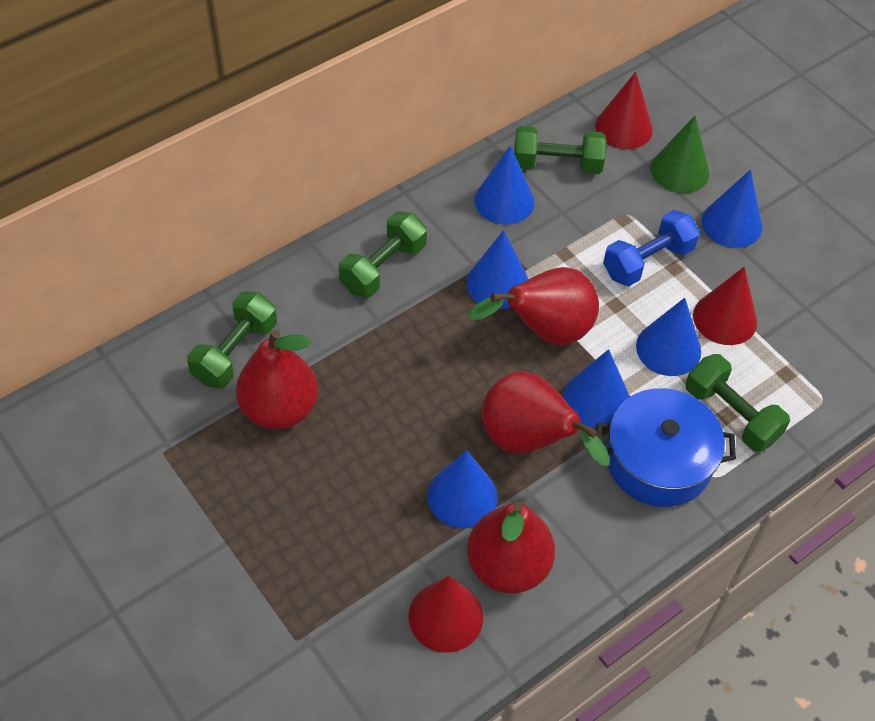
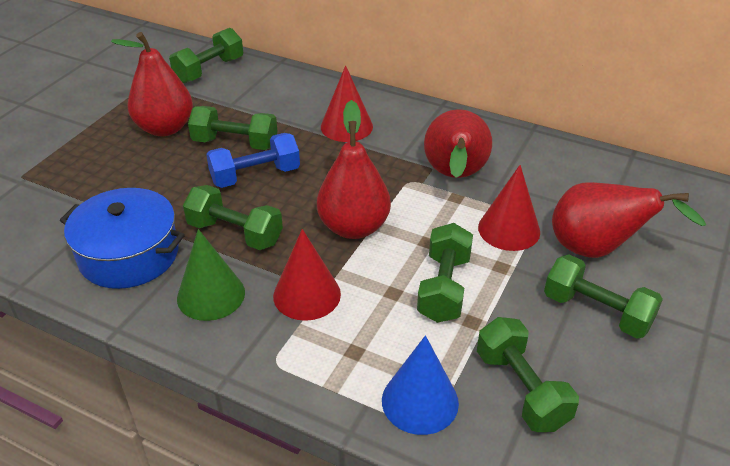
blue cone: 6 -> 1
green dumbbell: 4 -> 6

